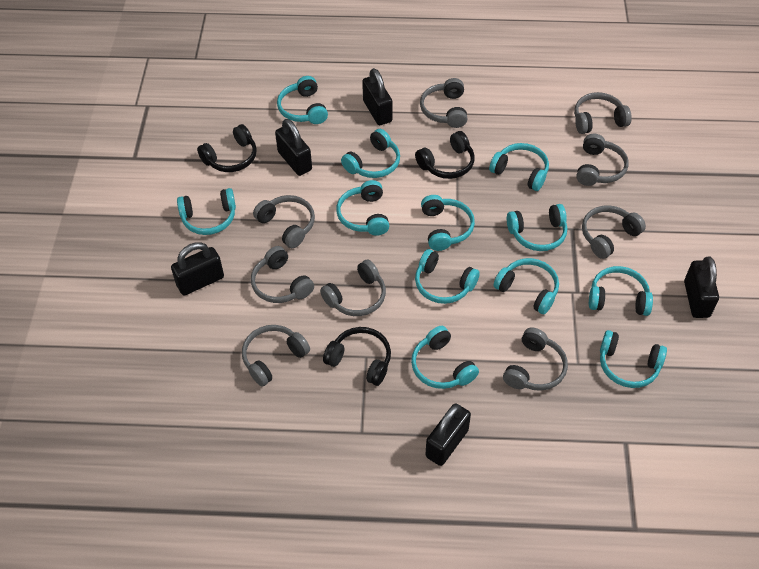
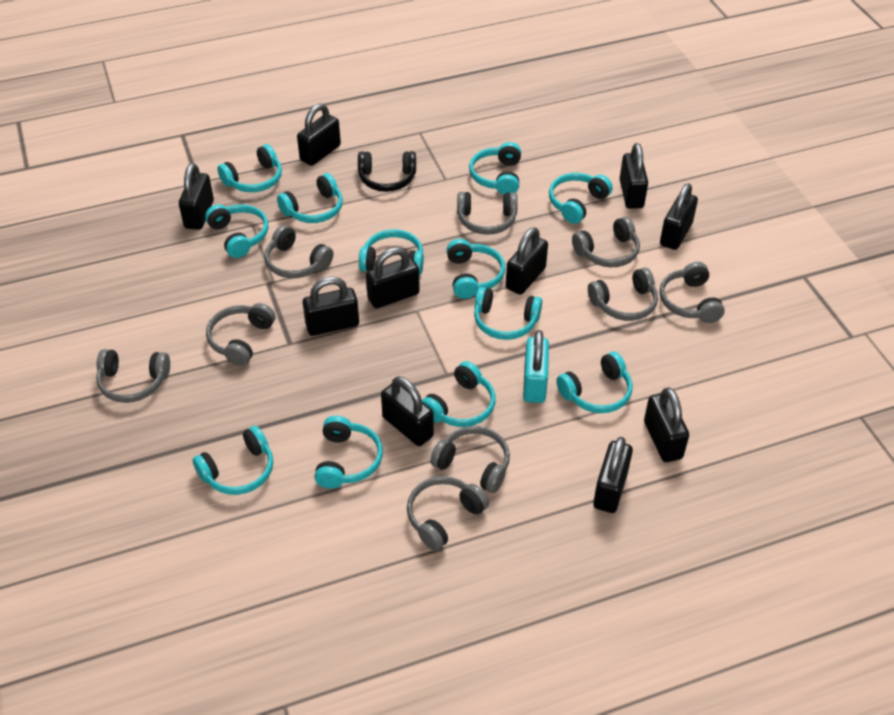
black headphones: 3 -> 1
black padlock: 5 -> 10
turquoise padlock: 0 -> 1

